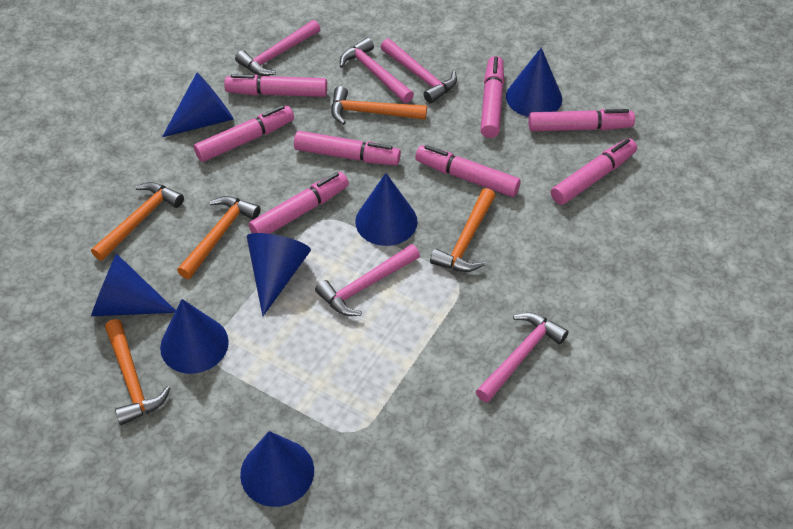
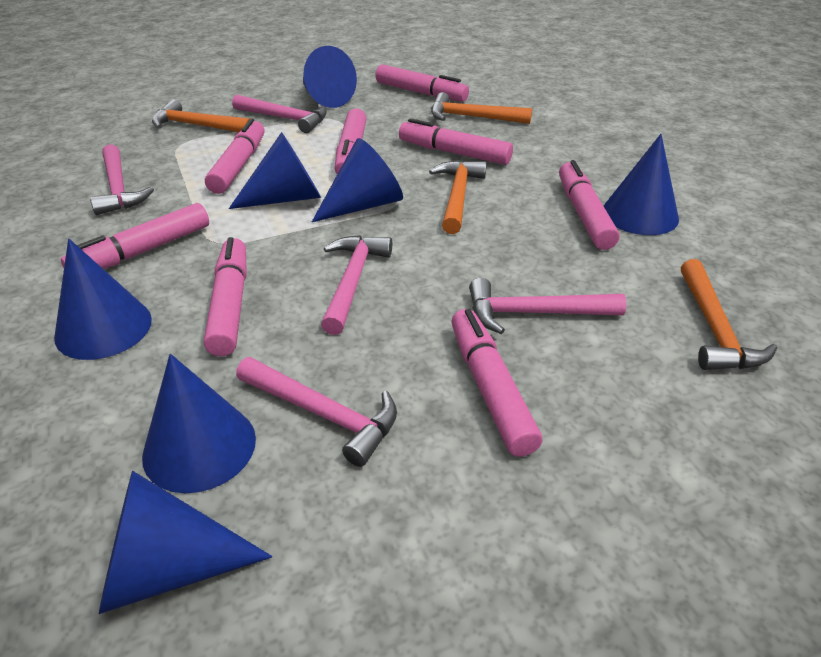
orange hammer: 5 -> 4

